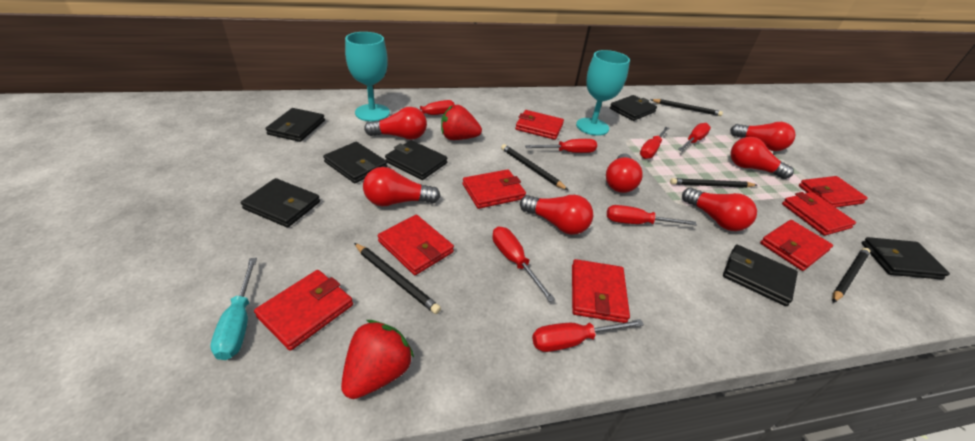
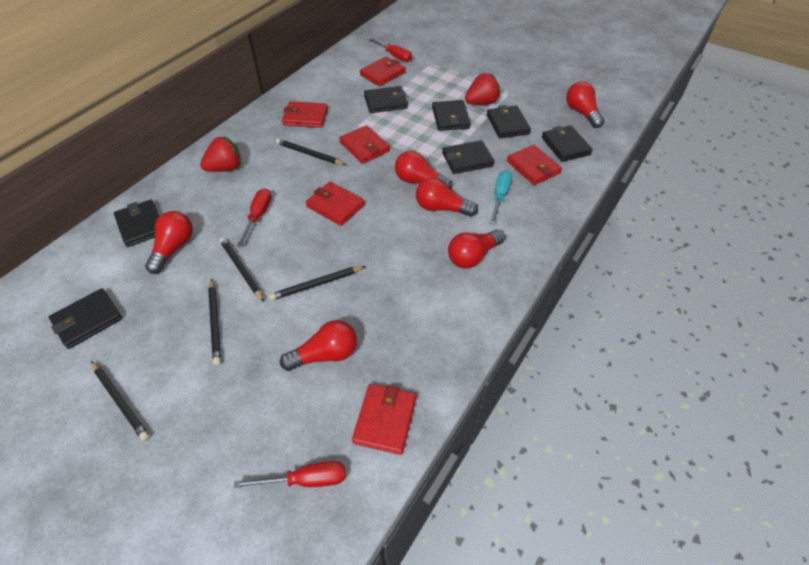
red light bulb: 7 -> 6
red screwdriver: 7 -> 3
red wallet: 8 -> 6
turquoise goblet: 2 -> 0

